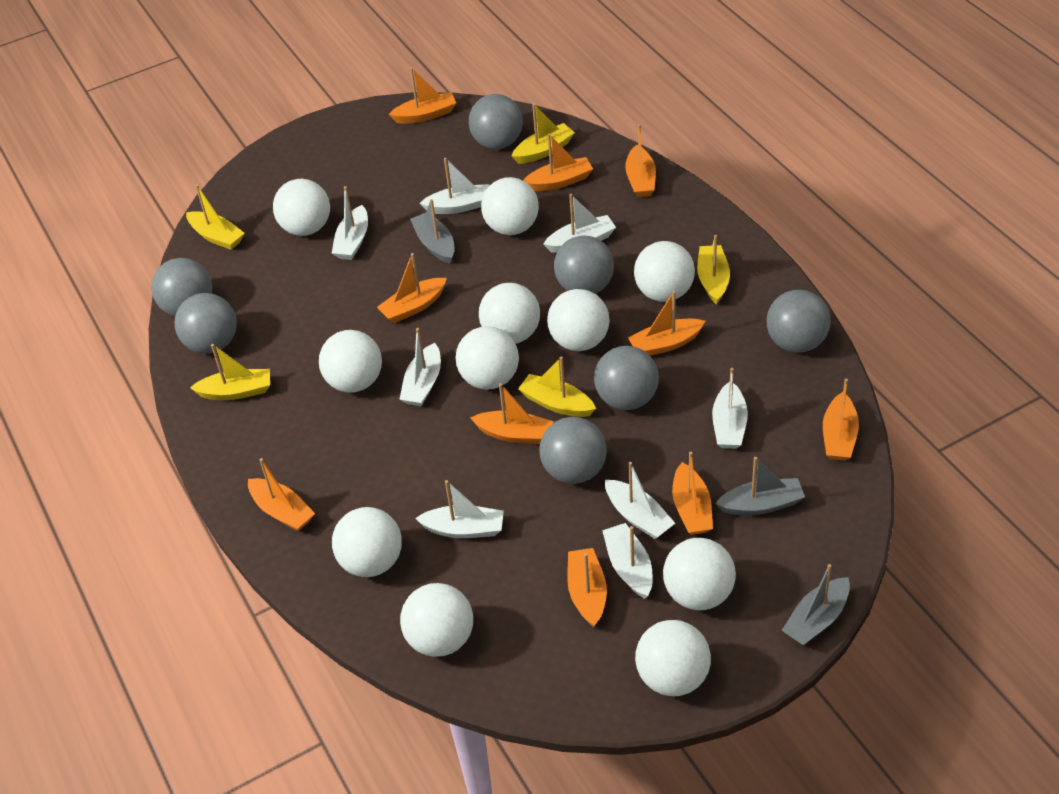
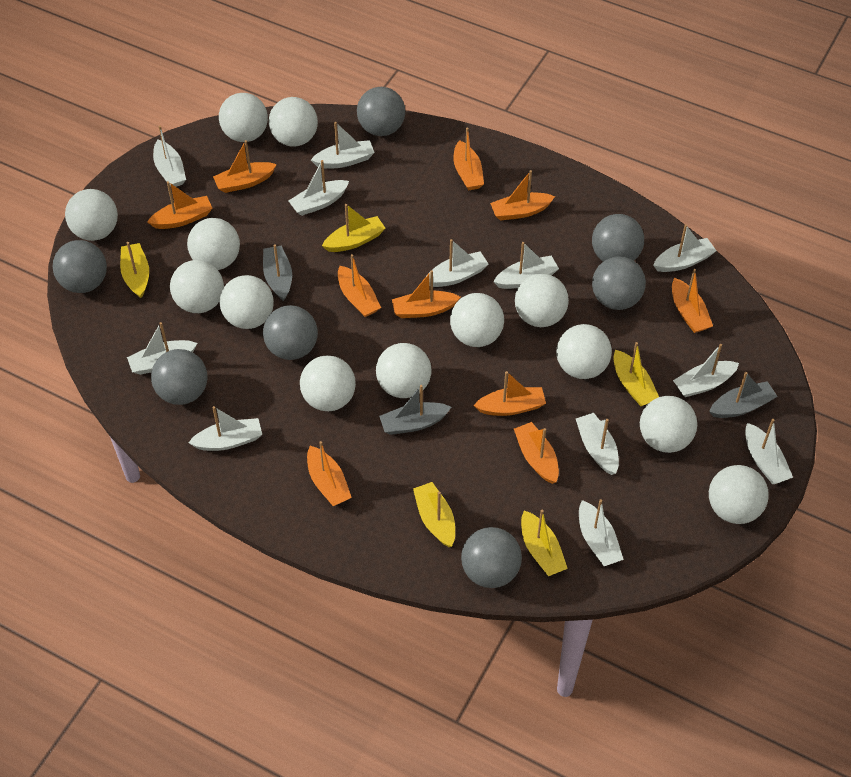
white ball: 11 -> 13
white boat: 8 -> 12

